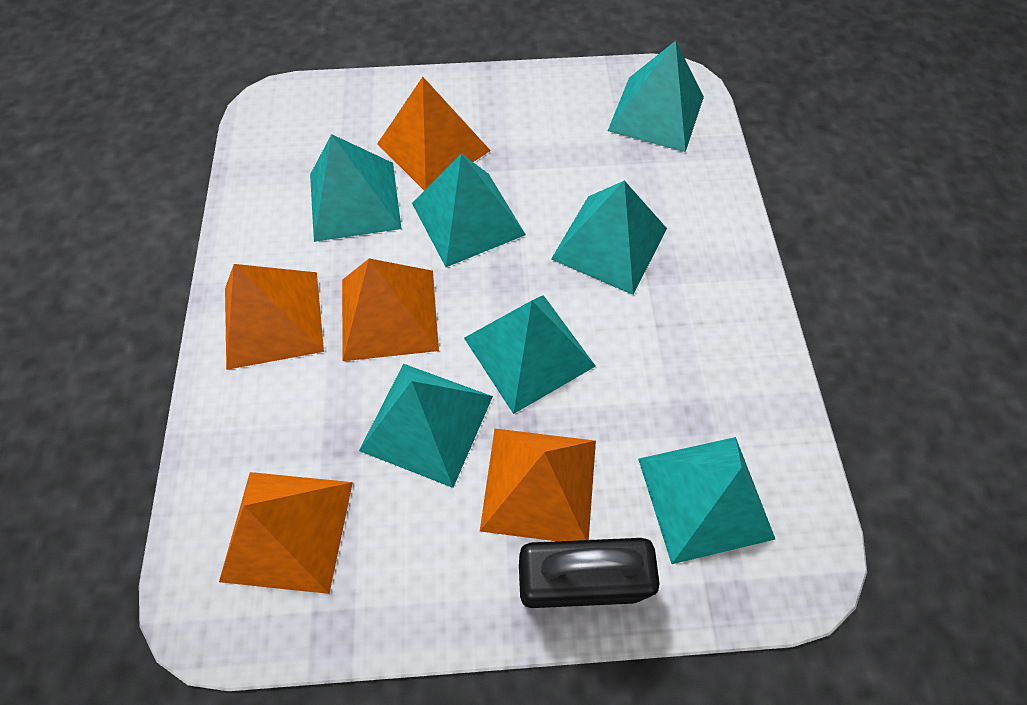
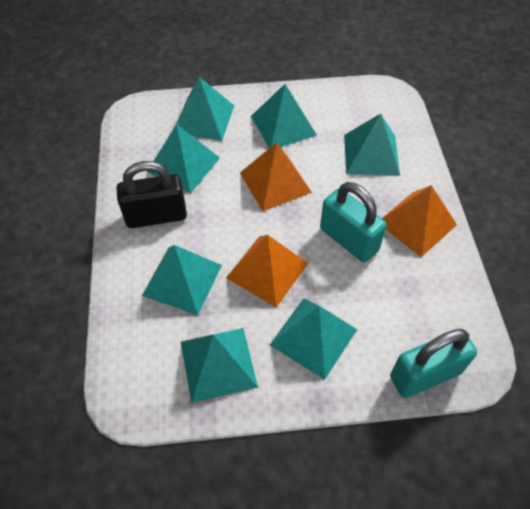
orange pyramid: 5 -> 3
turquoise padlock: 0 -> 2

